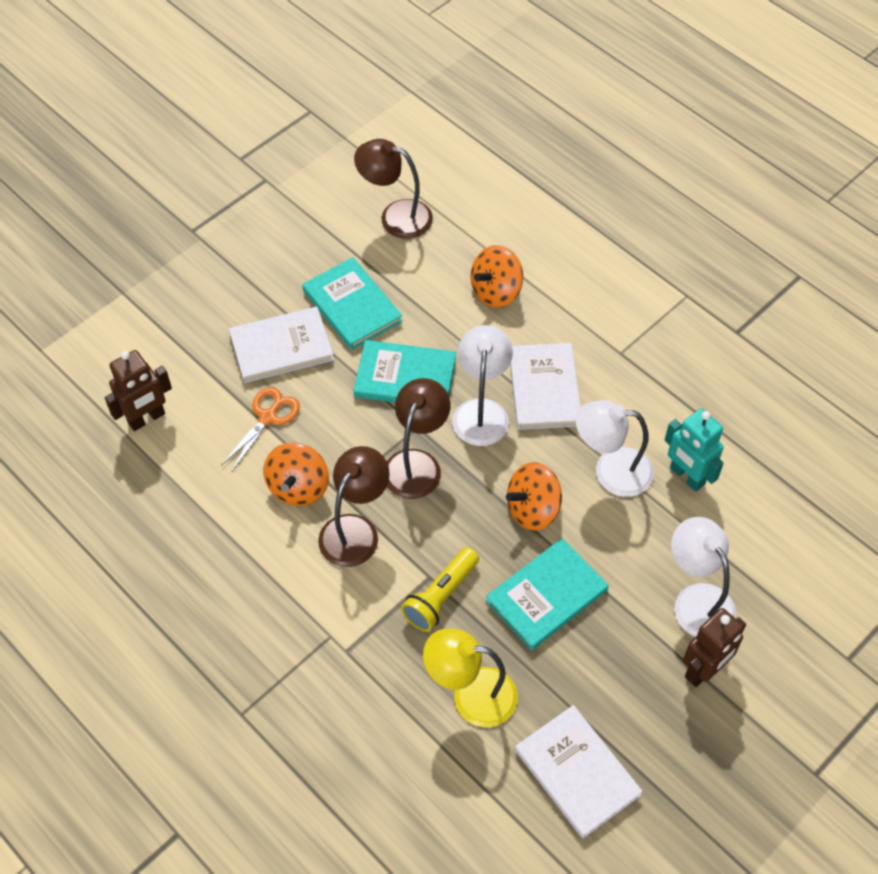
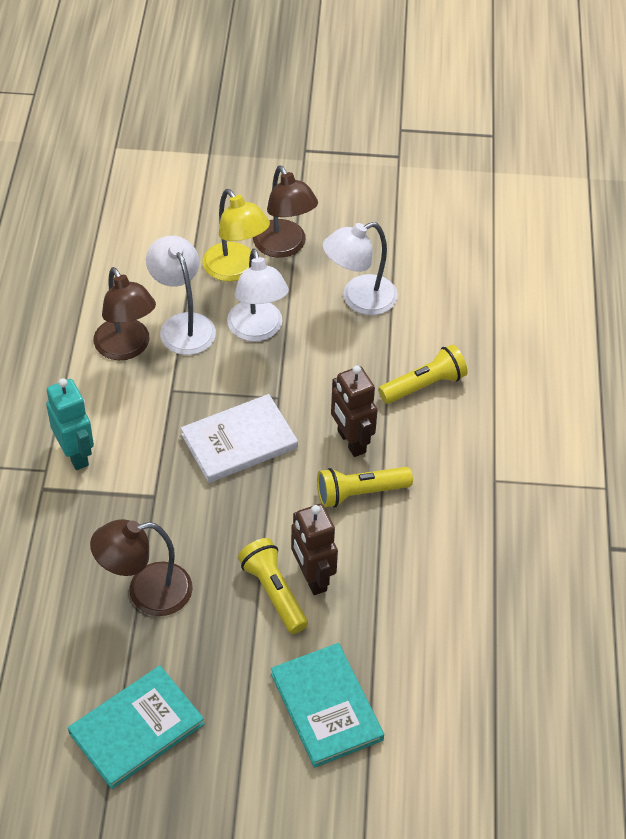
orange scissors: 1 -> 0
orange spinning top: 3 -> 0
turquoise book: 3 -> 2
white book: 3 -> 1
yellow flashlight: 1 -> 3

